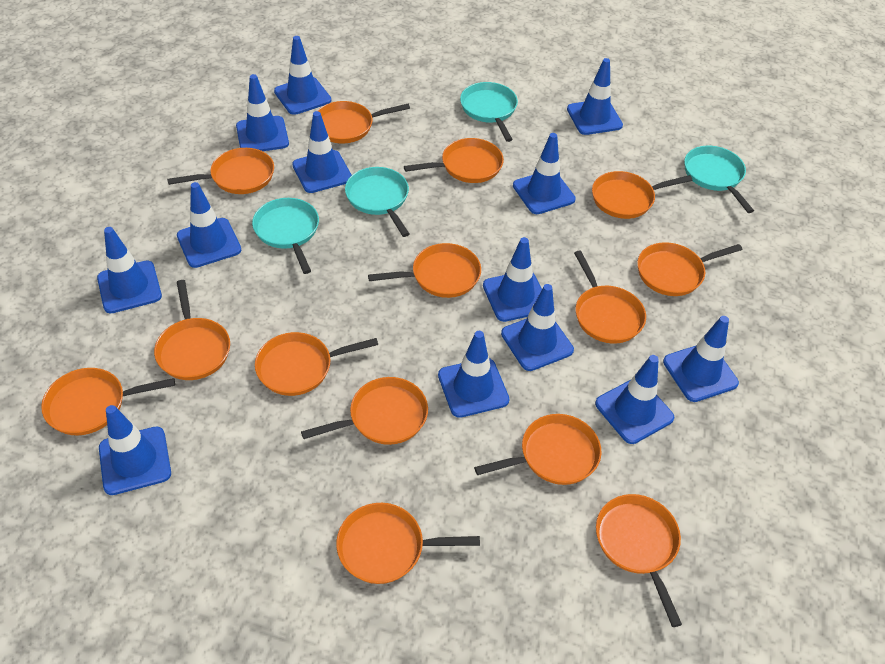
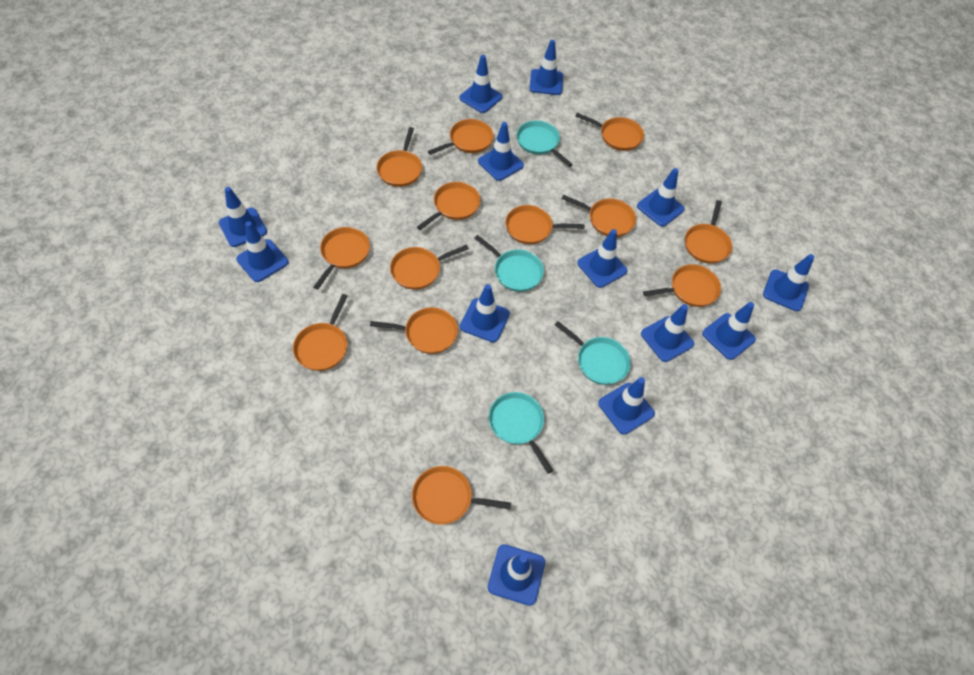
orange pan: 14 -> 13

